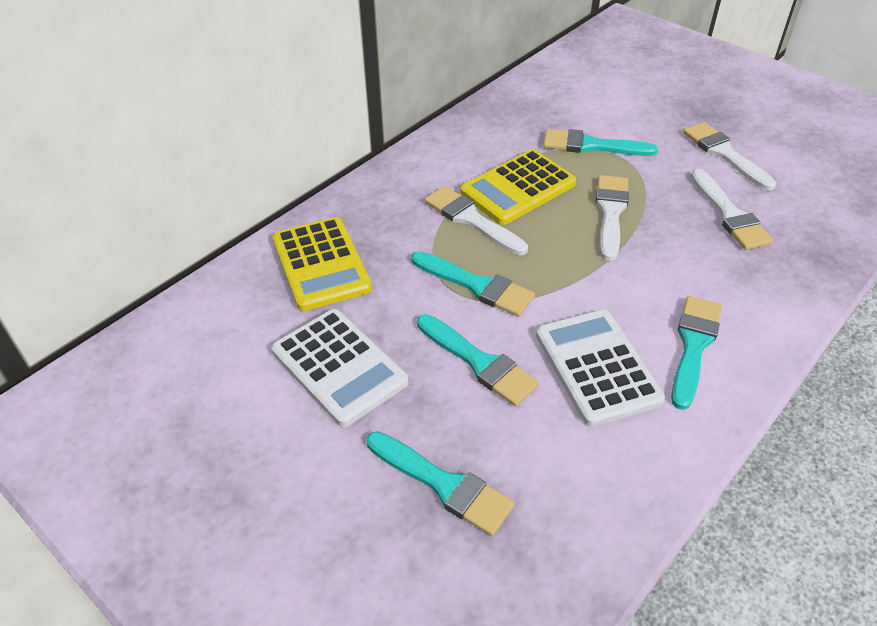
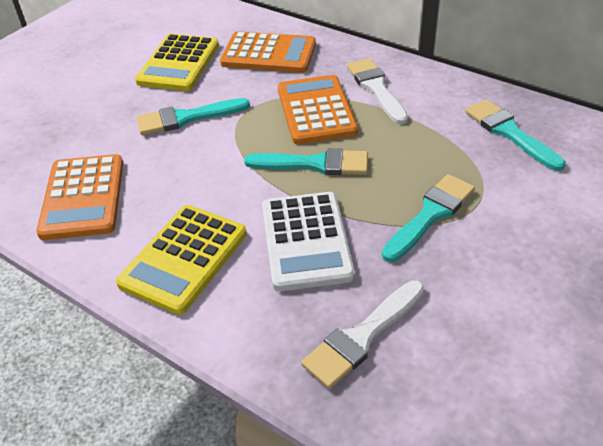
orange calculator: 0 -> 3
turquoise brush: 5 -> 4
white brush: 4 -> 2
white calculator: 2 -> 1

